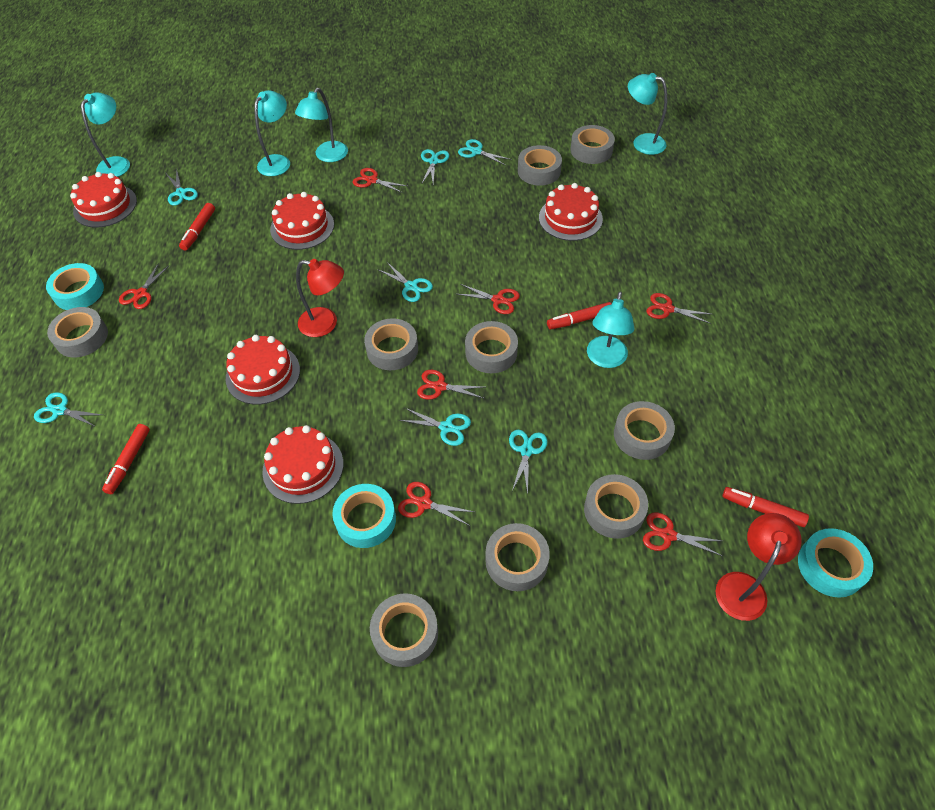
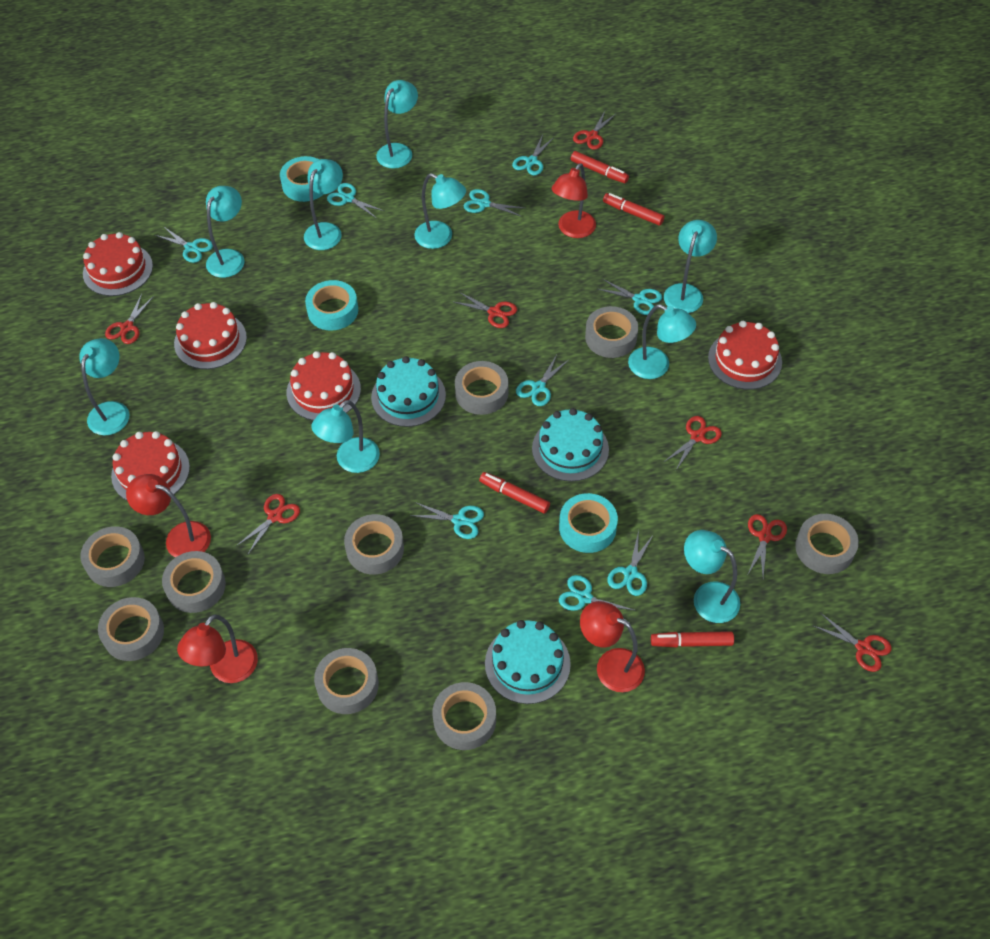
red lamp: 2 -> 4
turquoise cake: 0 -> 3
turquoise lamp: 5 -> 9
turquoise scissors: 7 -> 9

